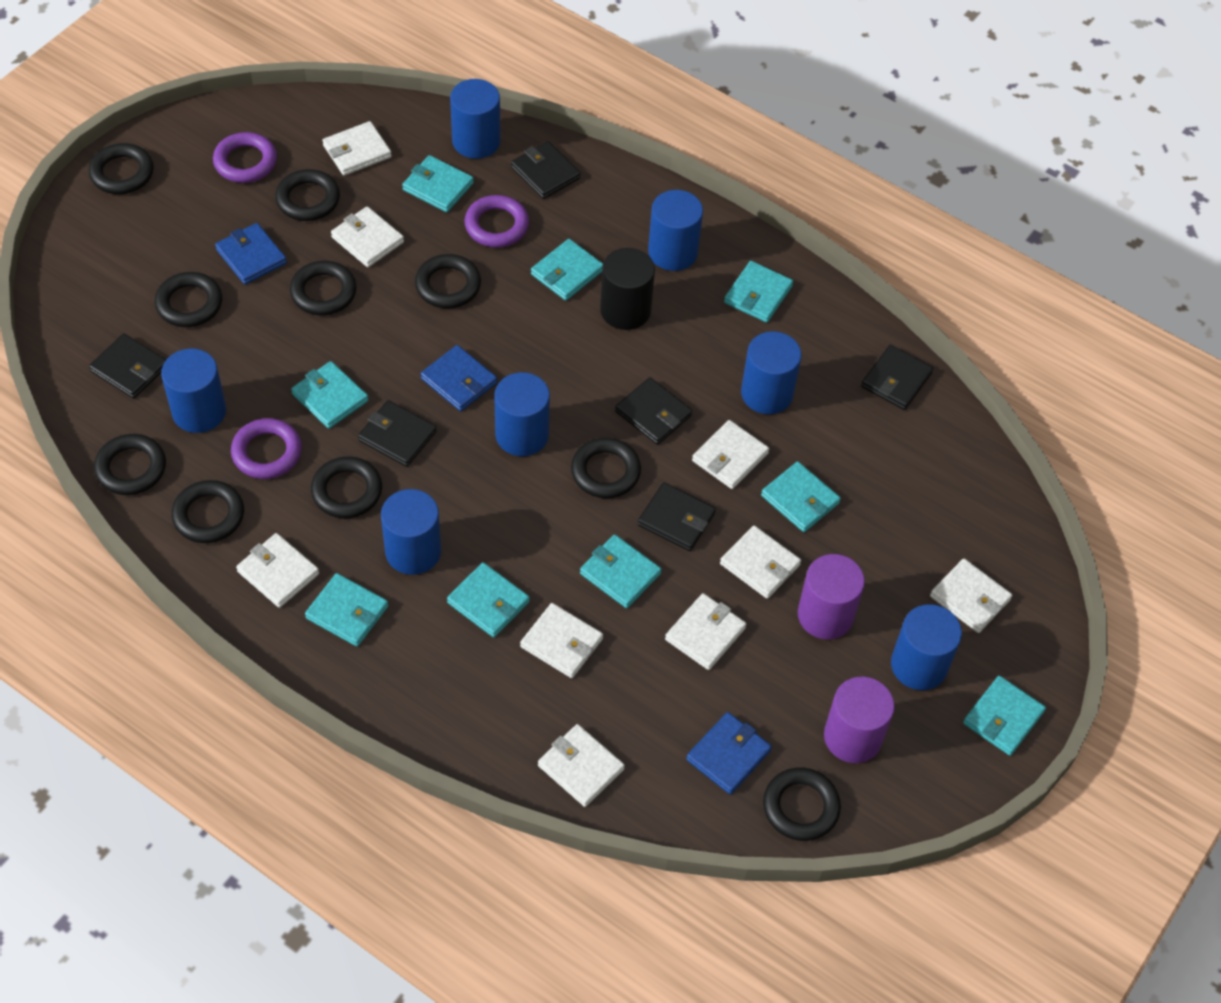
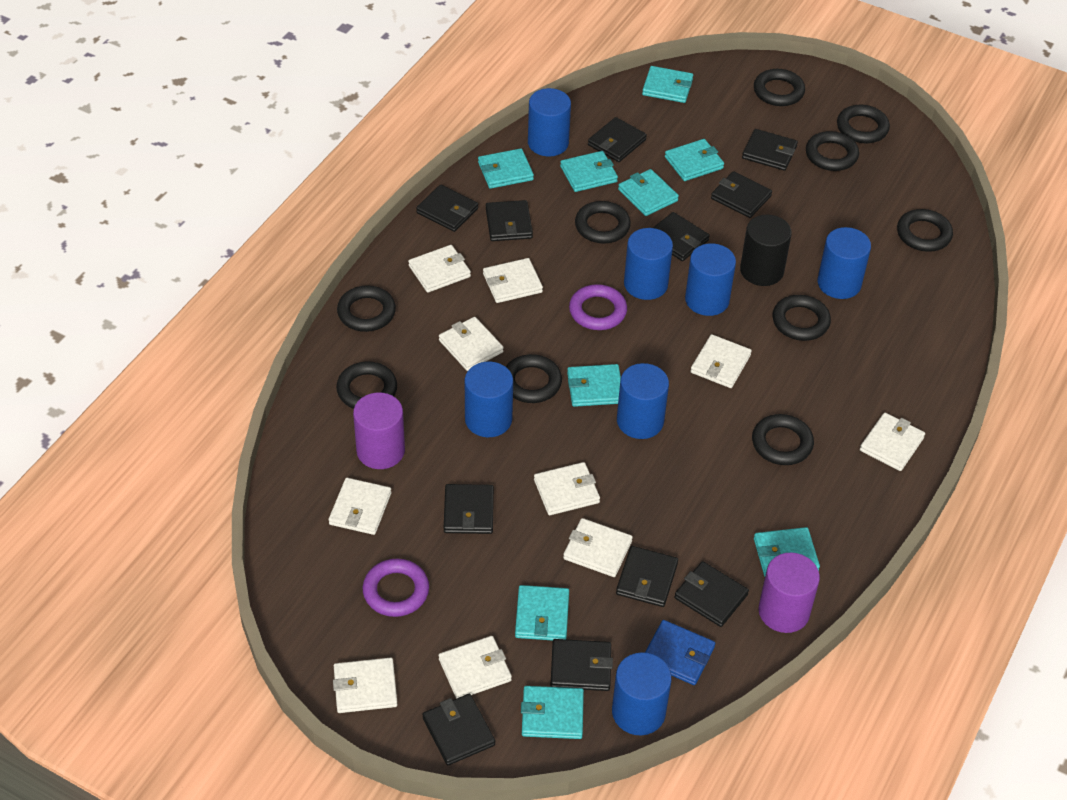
black wallet: 6 -> 11
blue wallet: 3 -> 1
purple ring: 3 -> 2
white wallet: 9 -> 10

